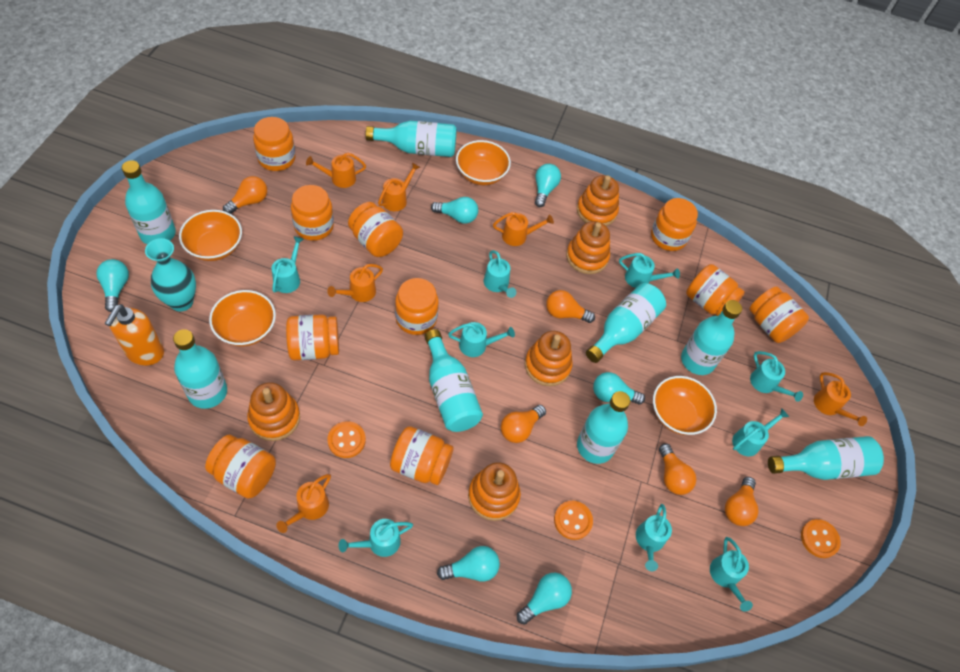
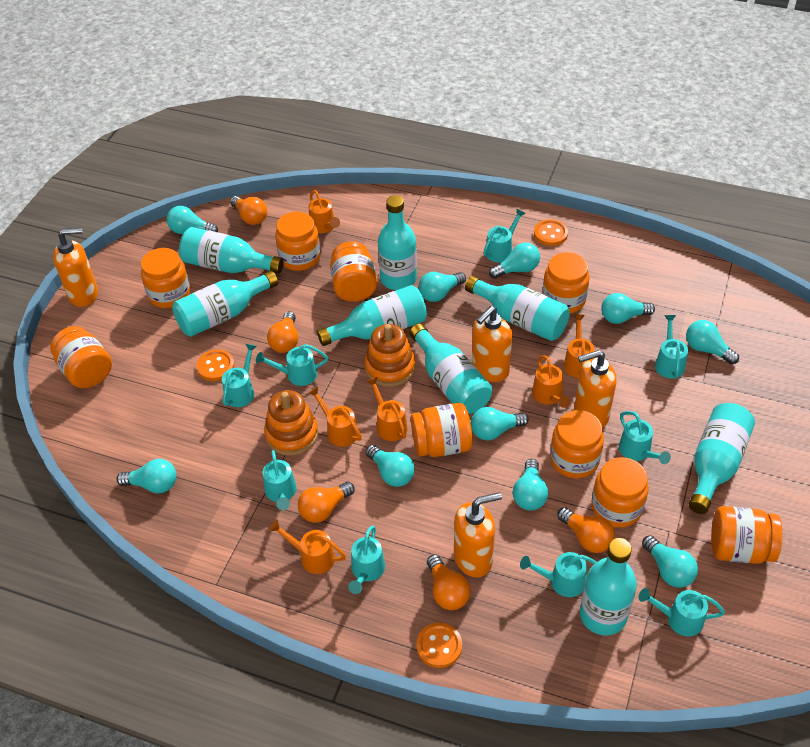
orange bowl: 4 -> 0
orange jar: 10 -> 9
orange soap dispenser: 1 -> 4
orange stacking toy: 5 -> 2
turquoise light bulb: 6 -> 10
turquoise vase: 1 -> 0

